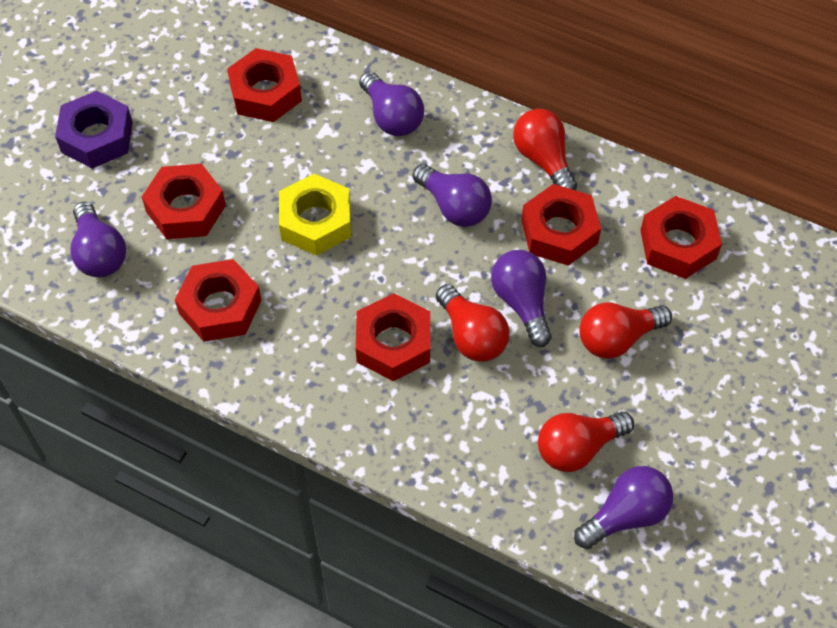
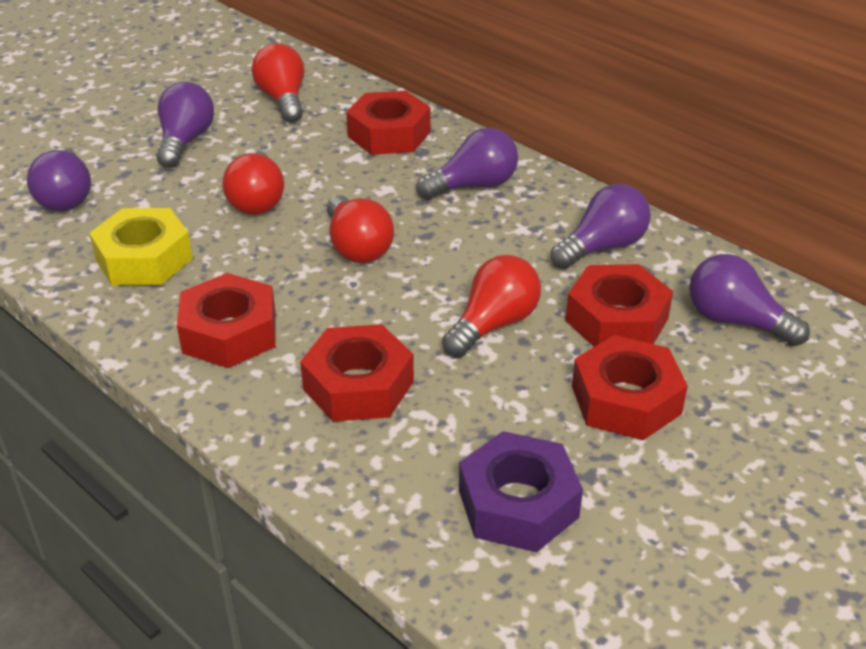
red nut: 6 -> 5

